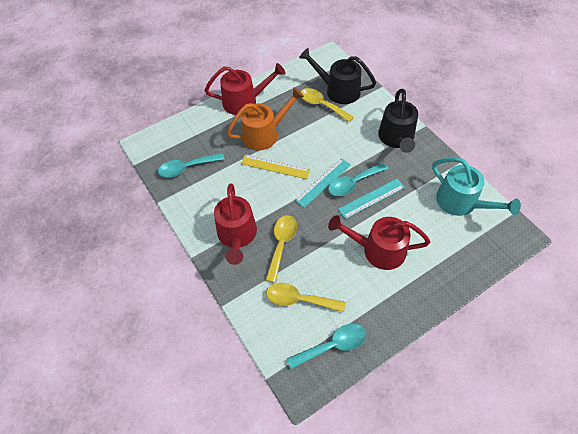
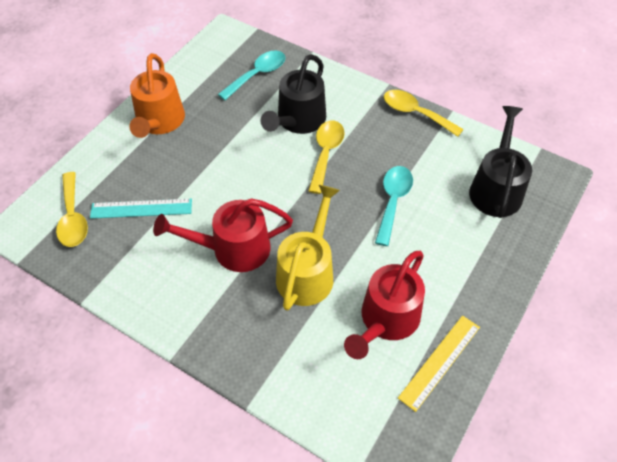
red watering can: 3 -> 2
turquoise ruler: 2 -> 1
turquoise spoon: 3 -> 2
turquoise watering can: 1 -> 0
yellow watering can: 0 -> 1

